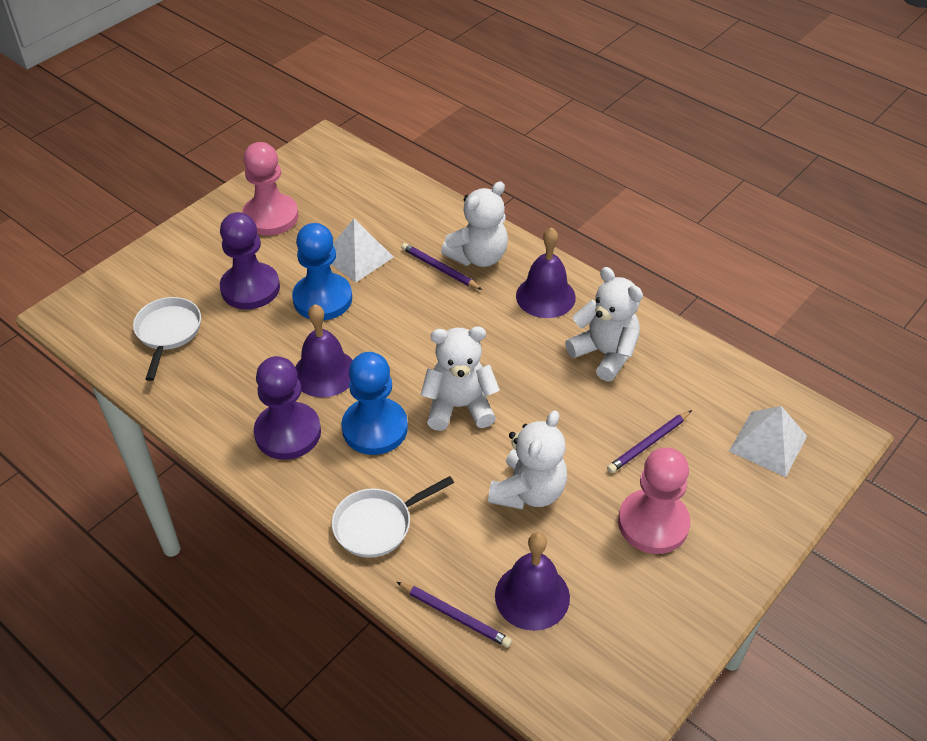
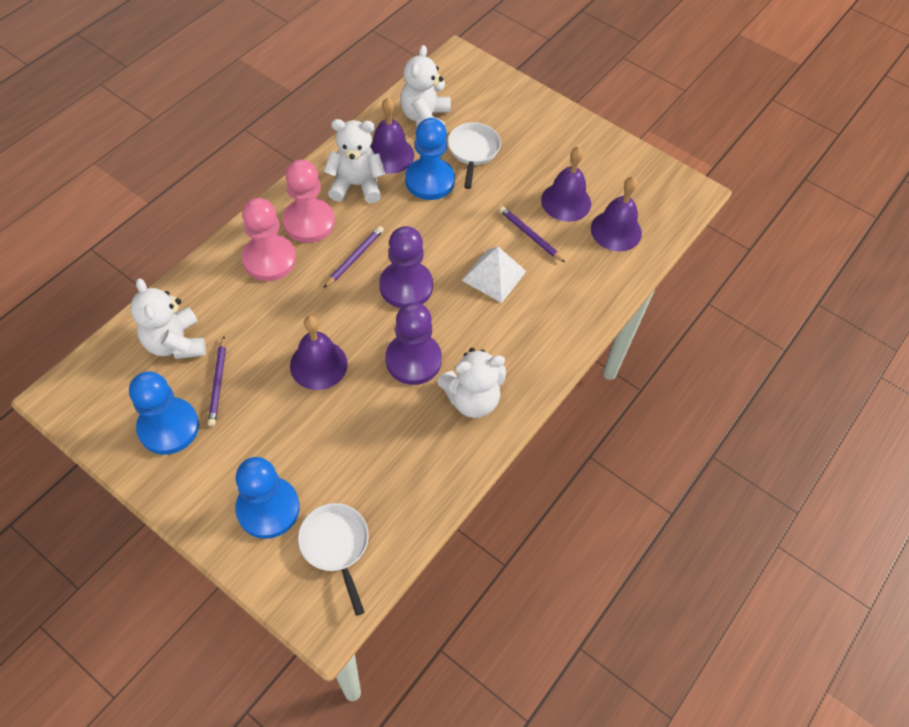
blue pawn: 2 -> 3
purple bell: 3 -> 4
white pyramid: 2 -> 1

